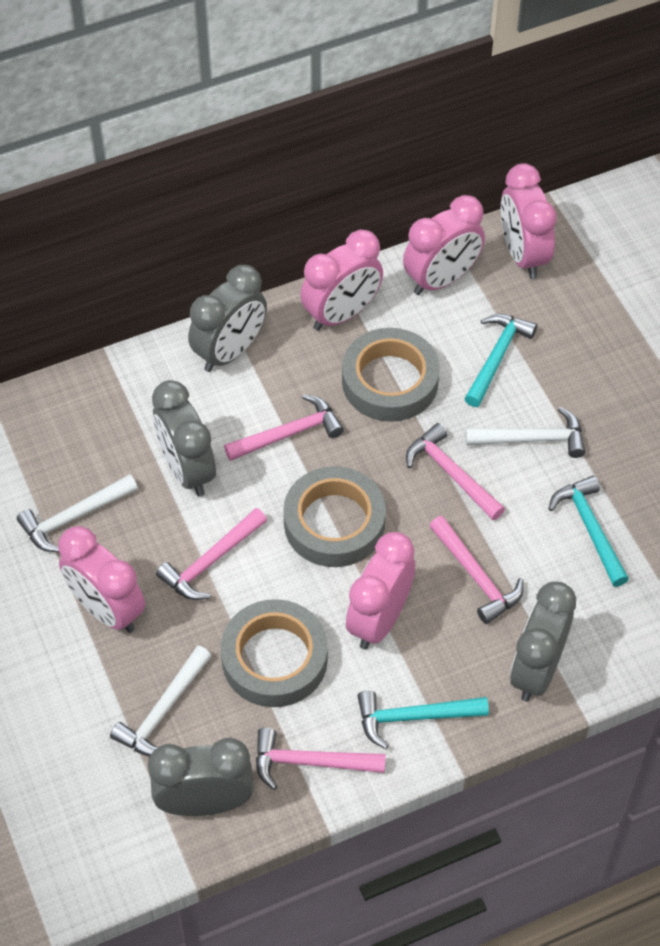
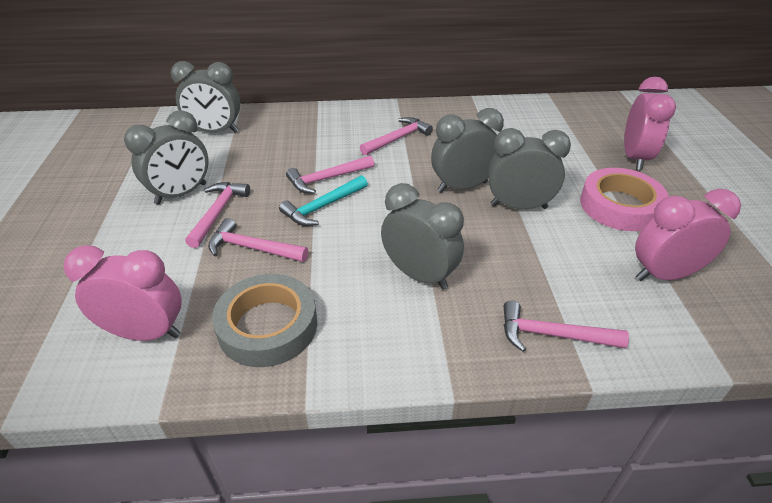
grey clock: 4 -> 5
grey tape: 3 -> 1
pink clock: 5 -> 3
pink tape: 0 -> 1
turquoise hammer: 3 -> 1
white hammer: 3 -> 0

